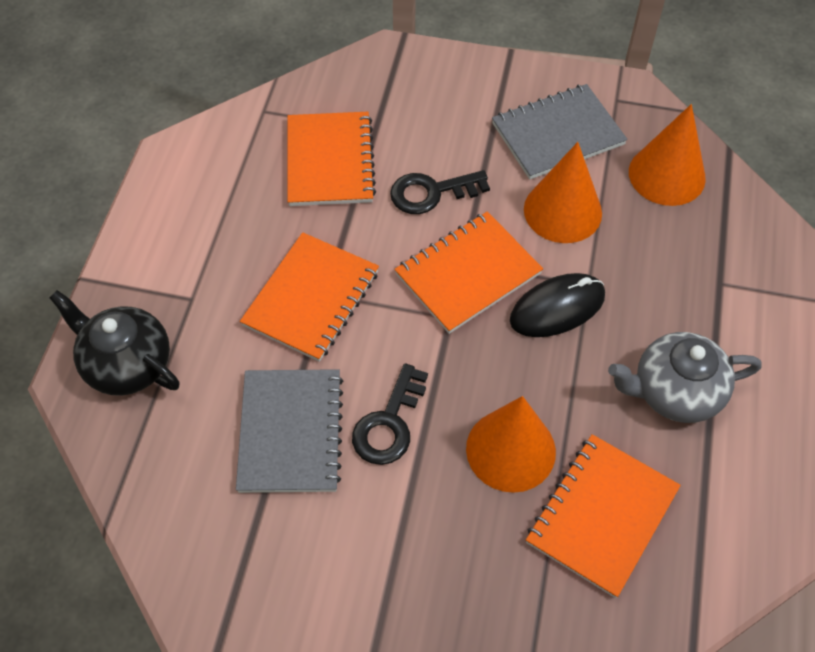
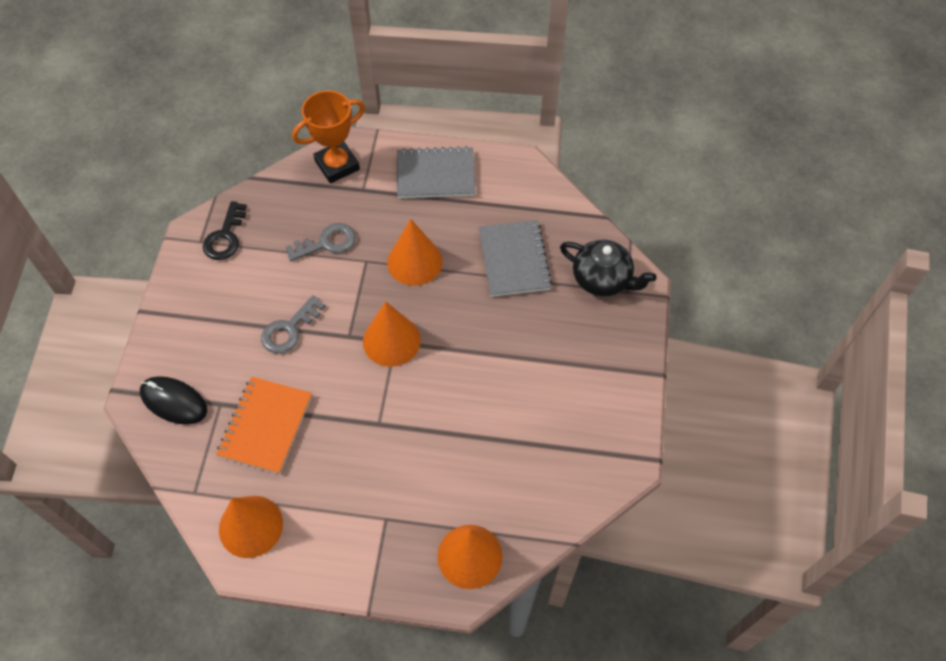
black key: 2 -> 1
grey key: 0 -> 2
grey teapot: 1 -> 0
orange cone: 3 -> 4
orange notebook: 4 -> 1
orange trophy: 0 -> 1

